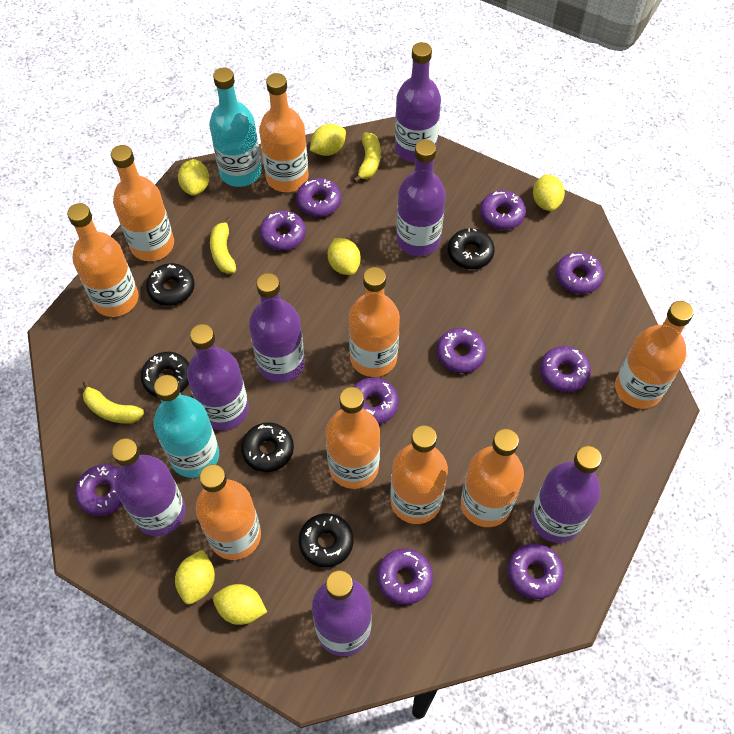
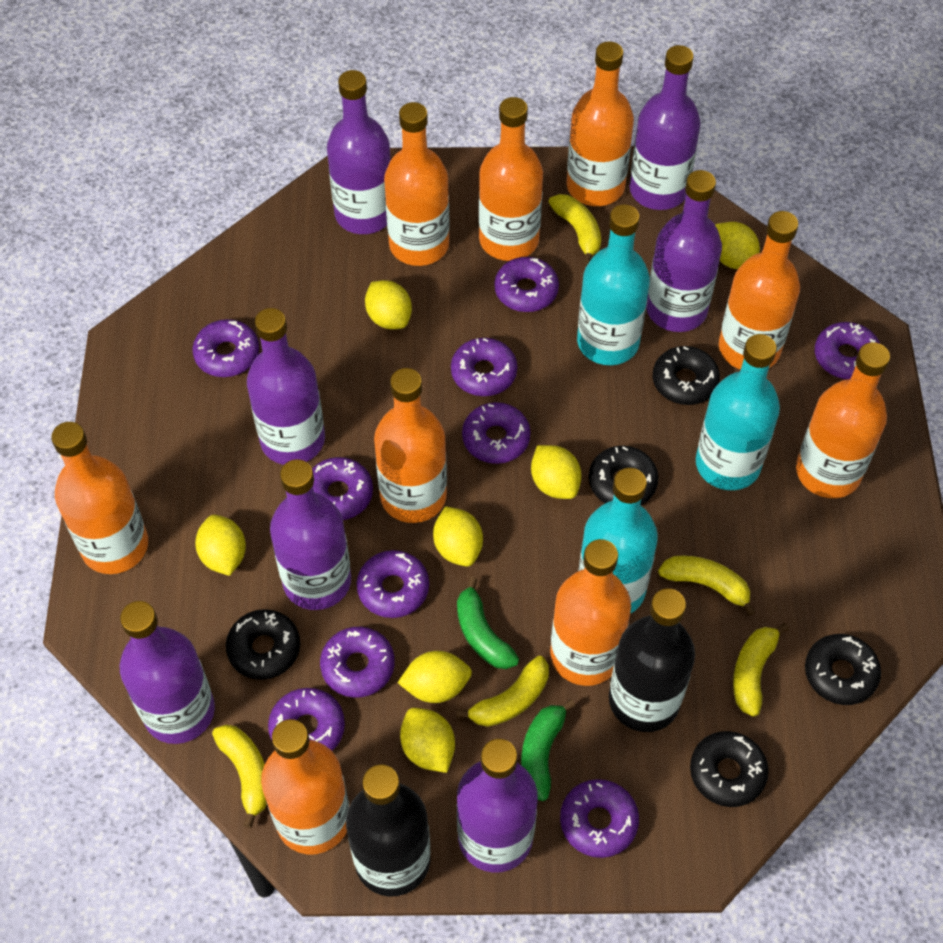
black bottle: 0 -> 2
green banana: 0 -> 2
turquoise bottle: 2 -> 3
yellow banana: 3 -> 5
yellow lemon: 6 -> 7

